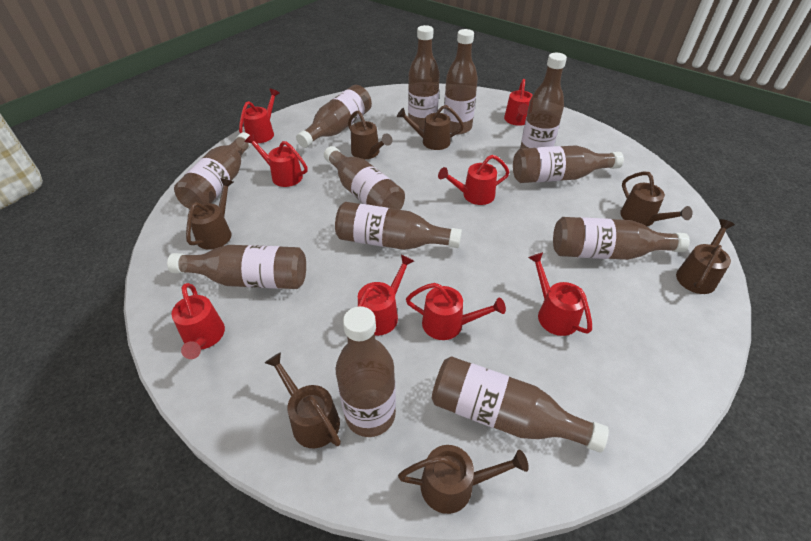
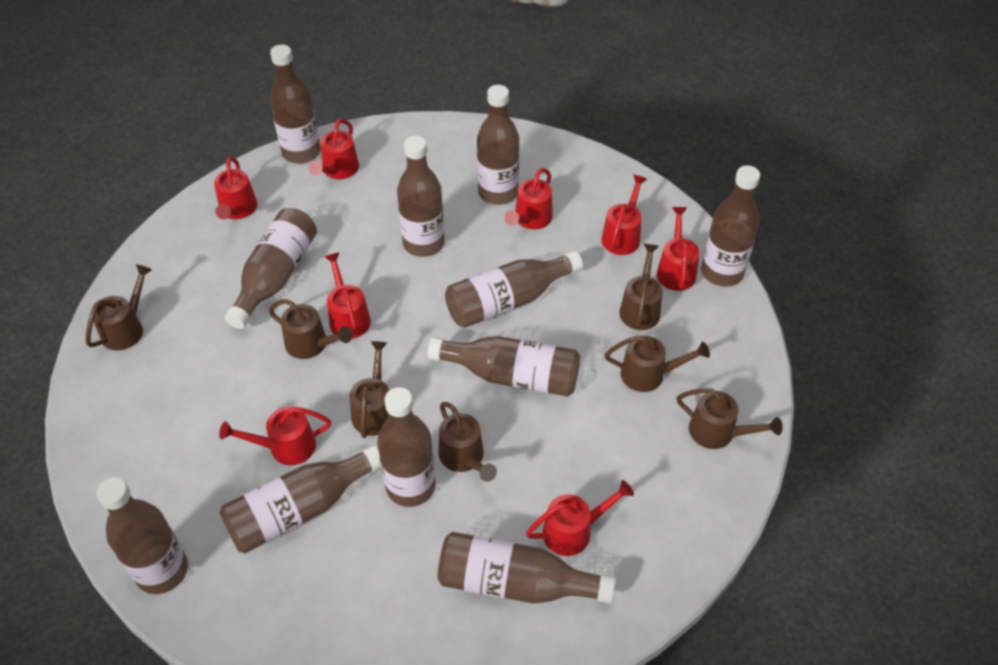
brown bottle: 12 -> 11

